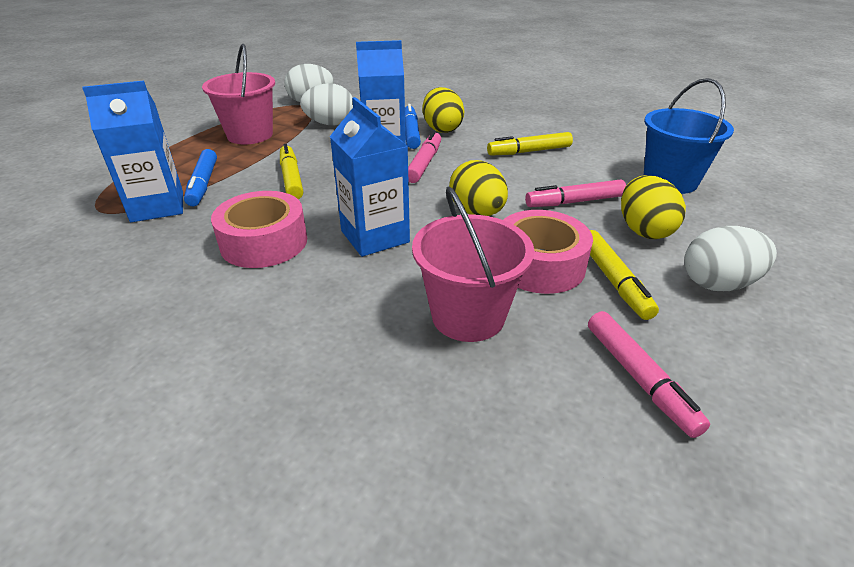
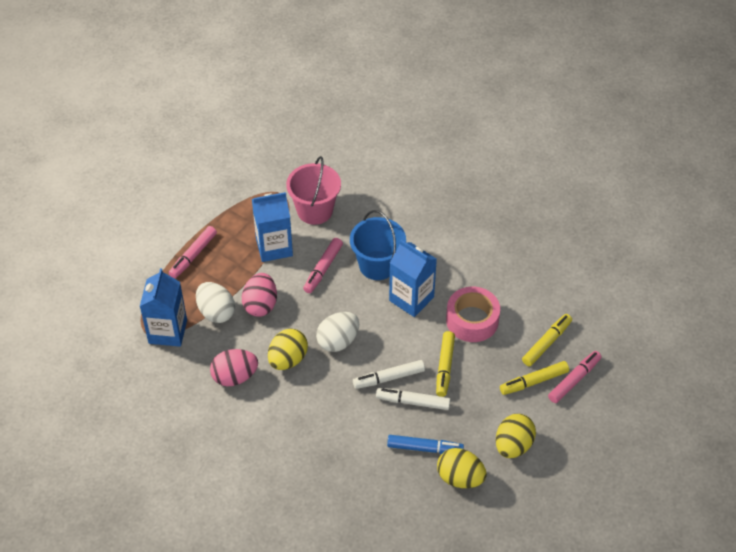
blue marker: 2 -> 1
pink bucket: 2 -> 1
pink egg: 0 -> 2
pink tape: 2 -> 1
white egg: 3 -> 2
white marker: 0 -> 2

